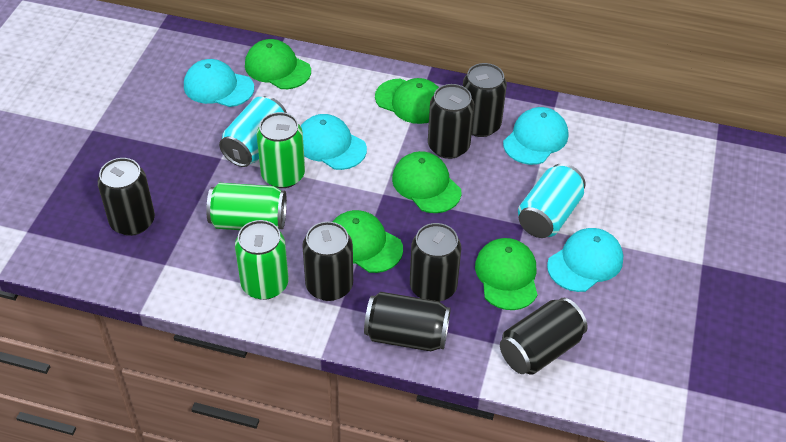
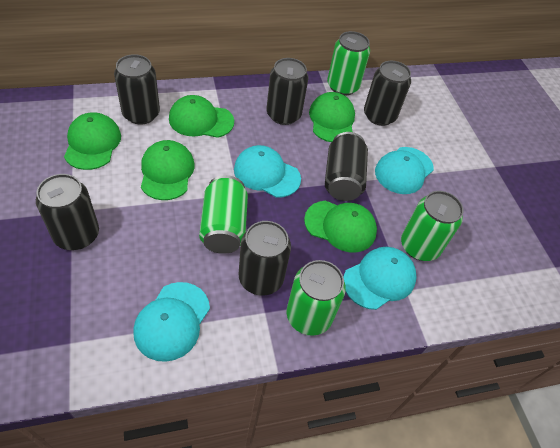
black can: 7 -> 6
green can: 3 -> 4
turquoise can: 2 -> 0

